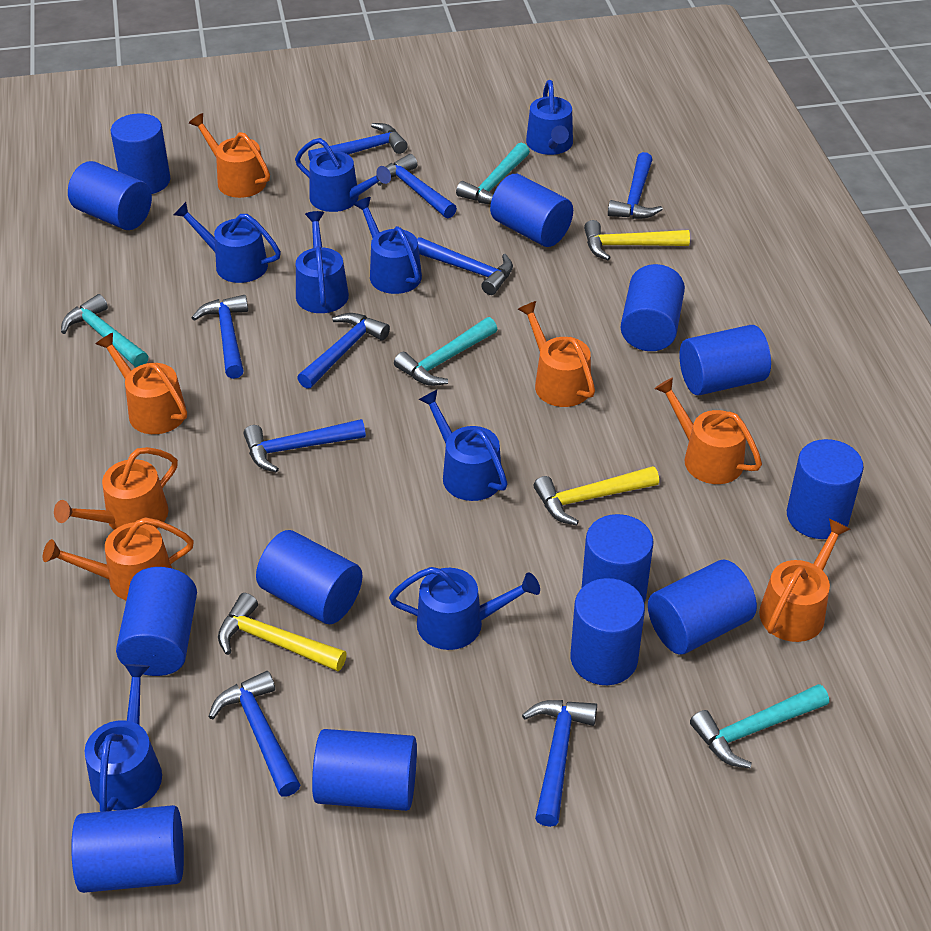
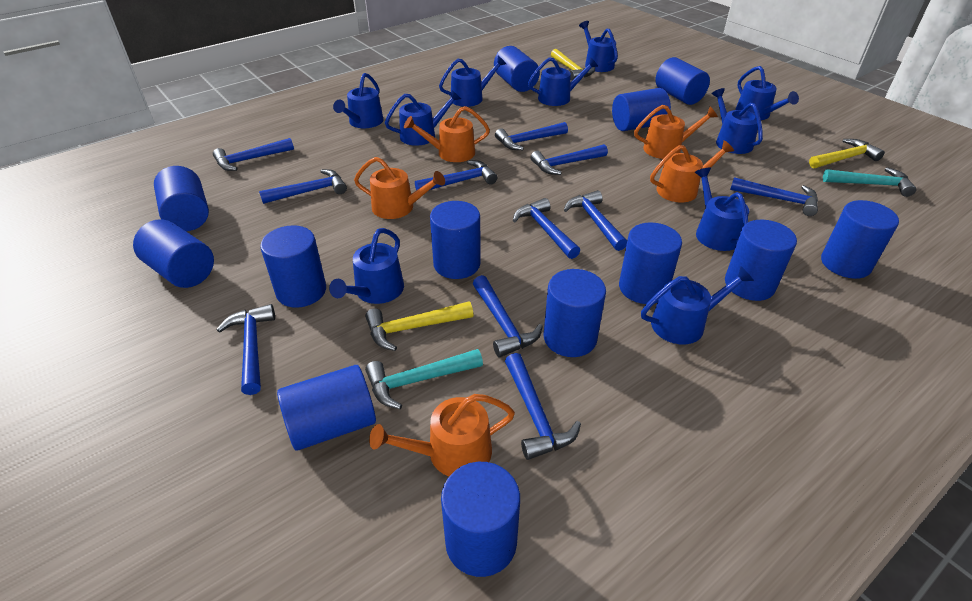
blue hammer: 9 -> 11
blue watering can: 8 -> 10
orange watering can: 7 -> 5
turquoise hammer: 4 -> 2

